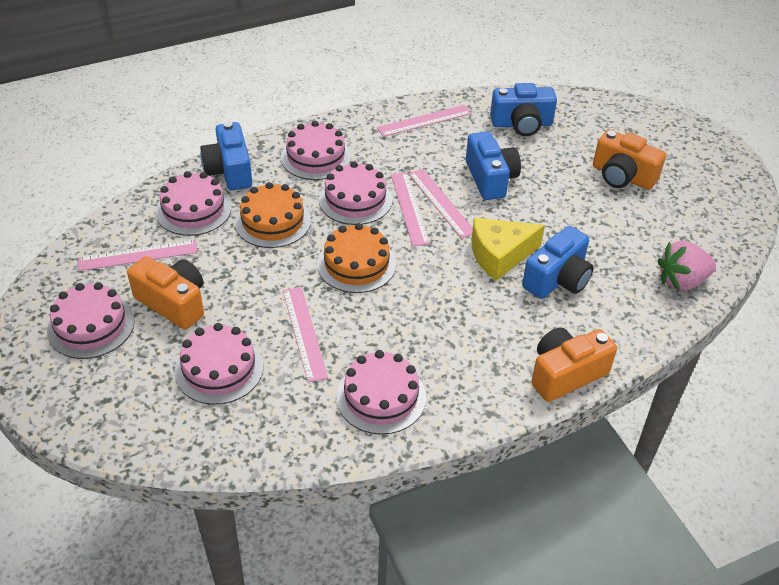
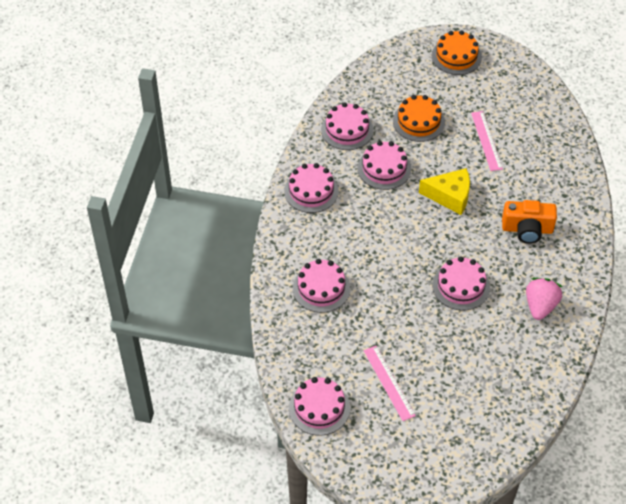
blue camera: 4 -> 0
orange camera: 3 -> 1
pink ruler: 5 -> 2

